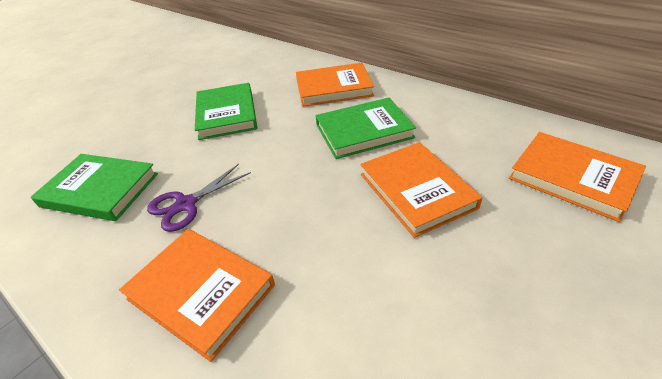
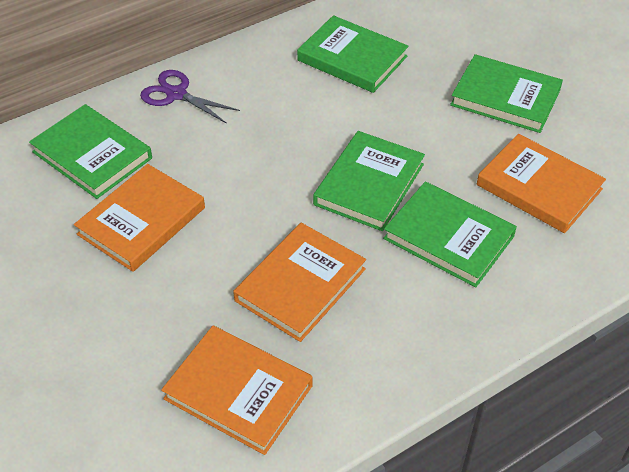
green book: 3 -> 5

